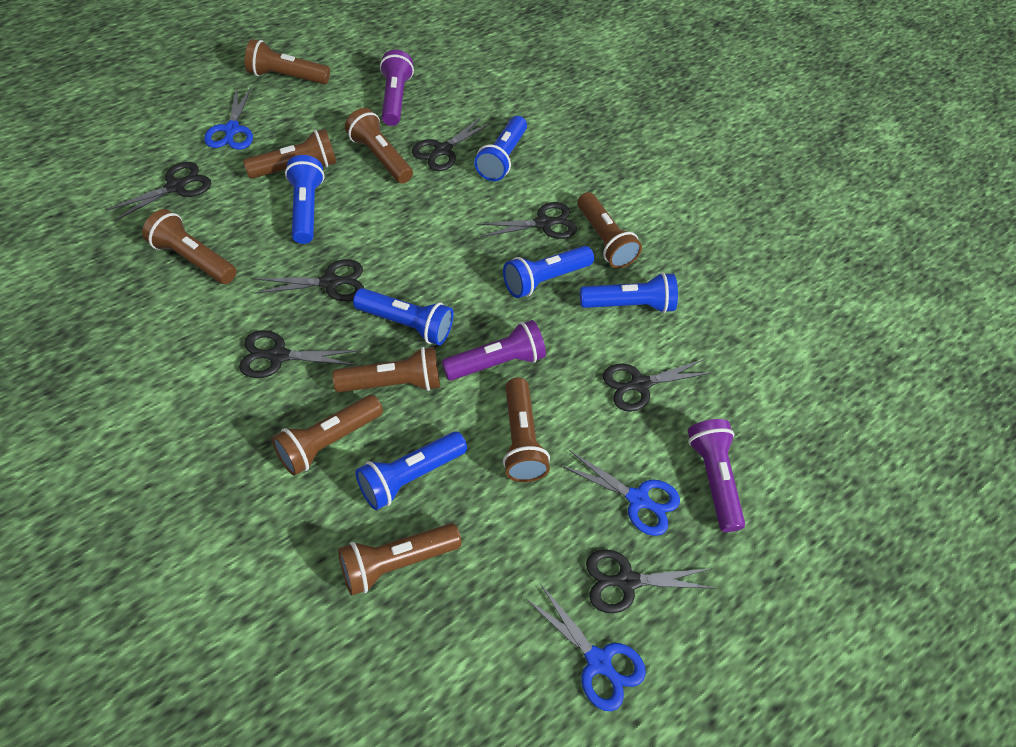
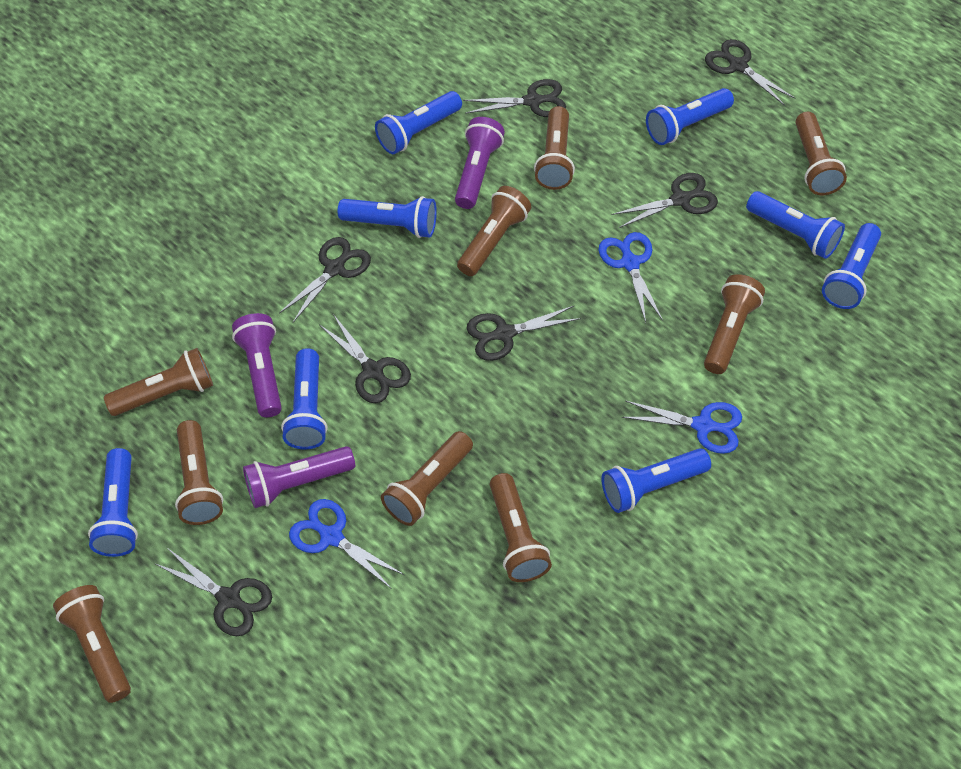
blue flashlight: 6 -> 8

